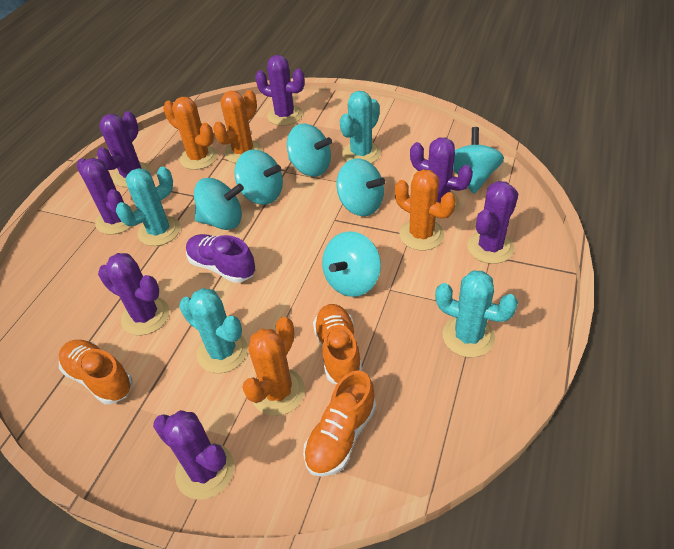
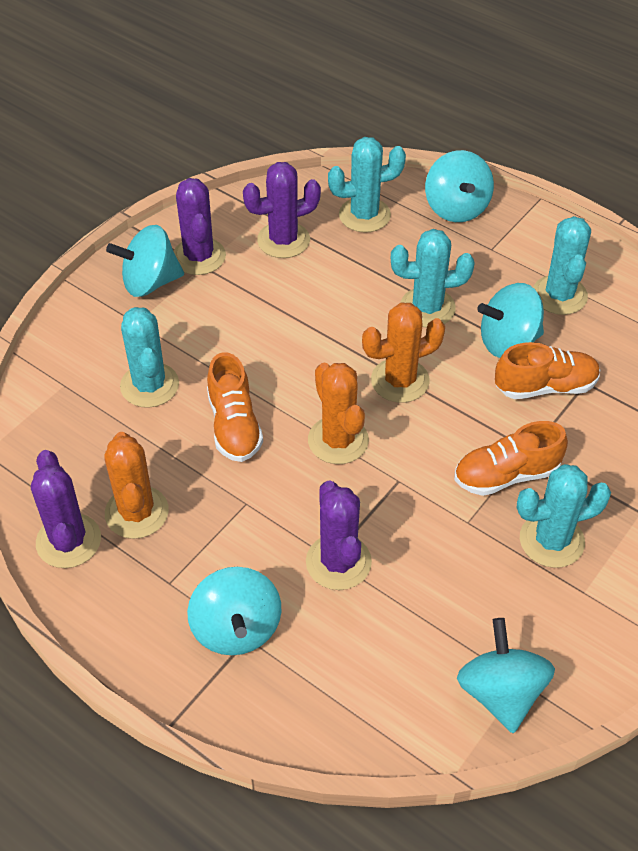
orange cactus: 4 -> 3
purple cactus: 7 -> 4
purple shoe: 1 -> 0
turquoise cactus: 4 -> 5
turquoise spinning top: 6 -> 5

